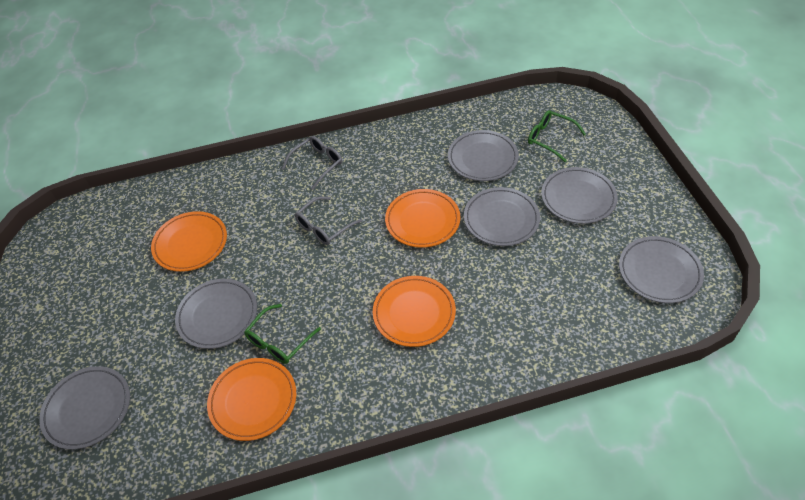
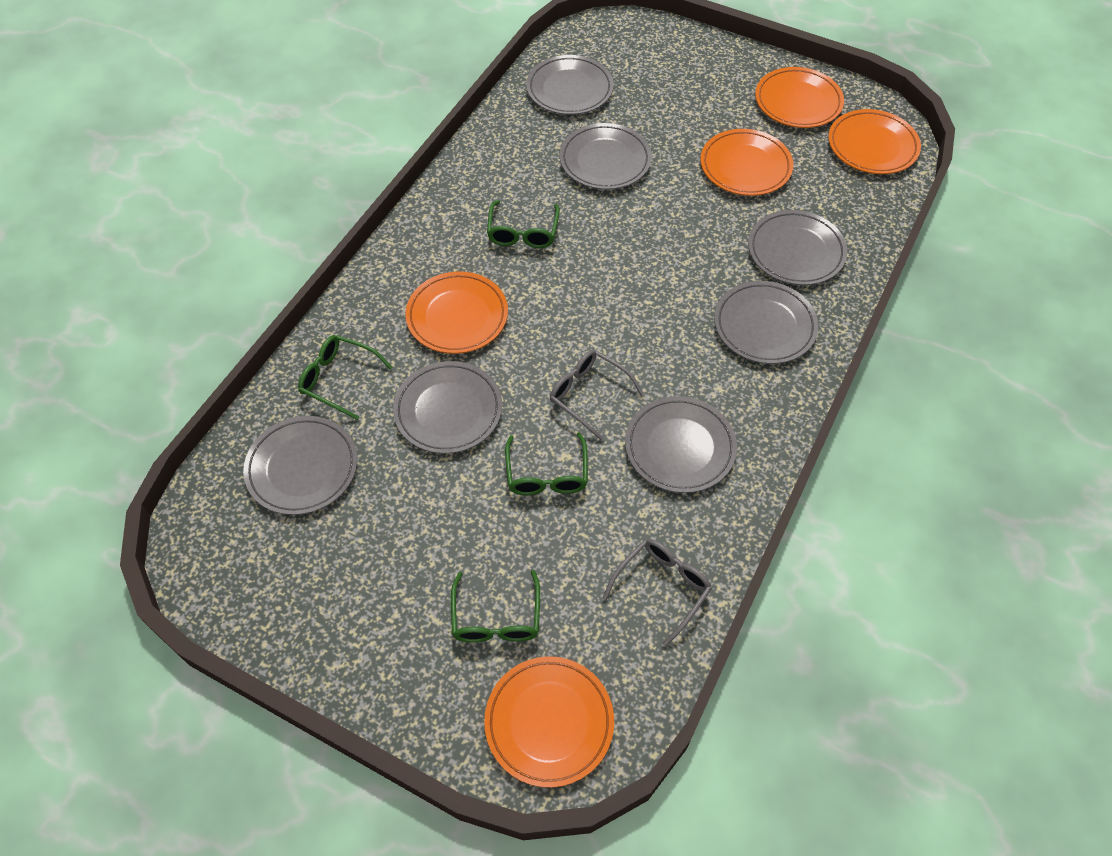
green glasses: 2 -> 4
grey plate: 6 -> 7
orange plate: 4 -> 5

